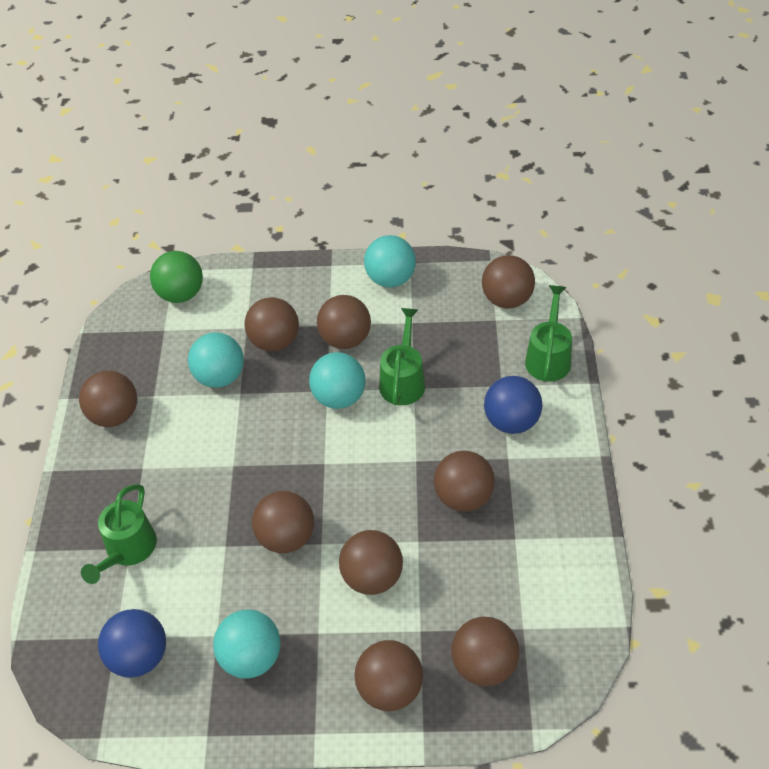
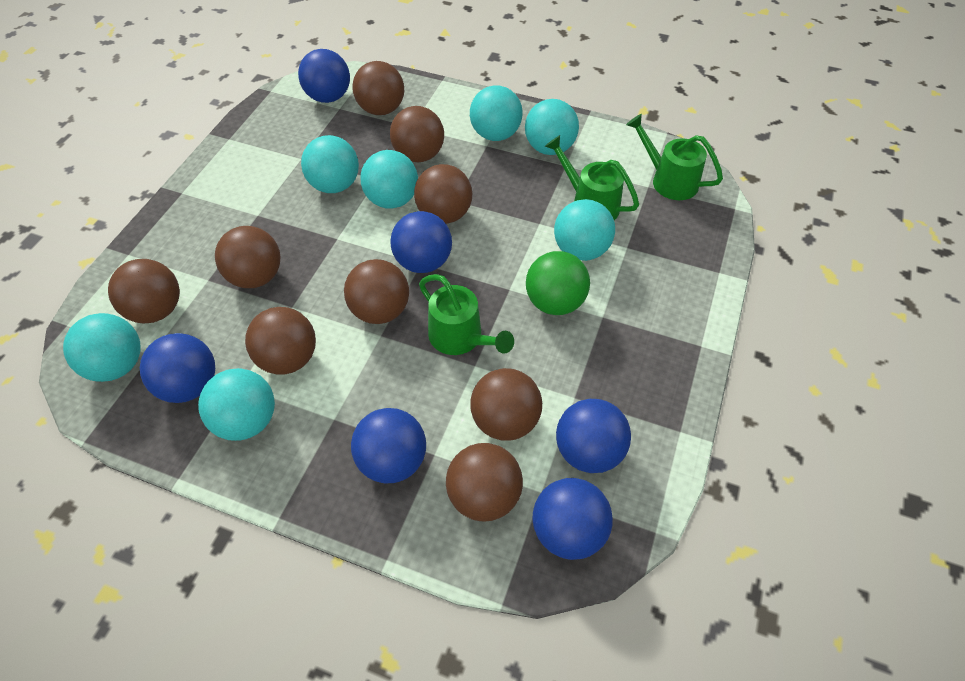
blue ball: 2 -> 6
turquoise ball: 4 -> 7

